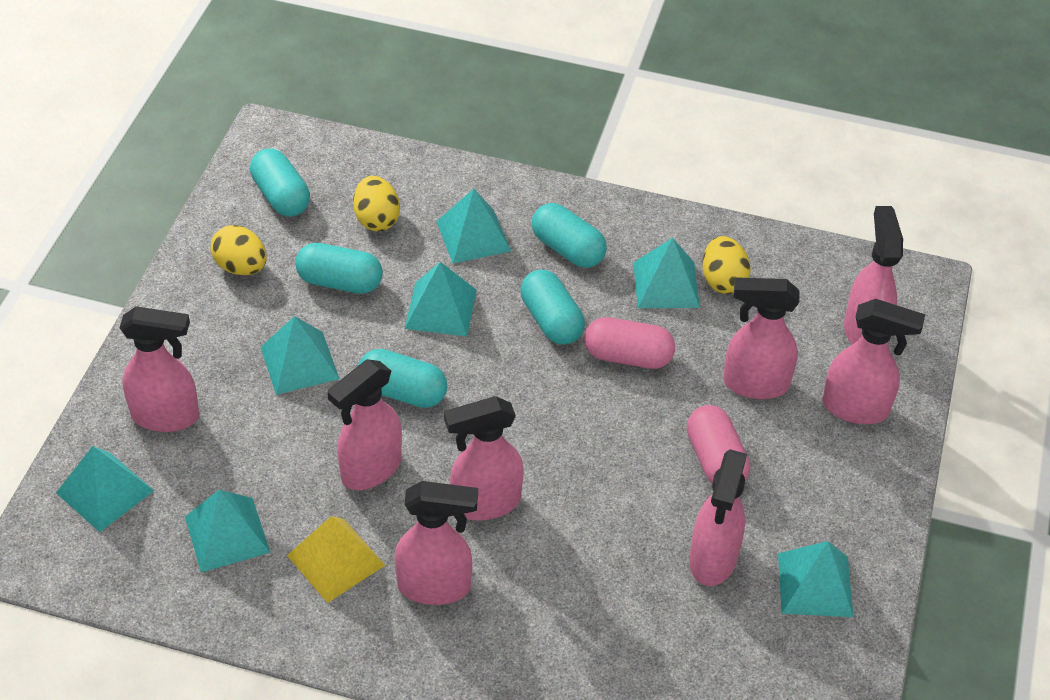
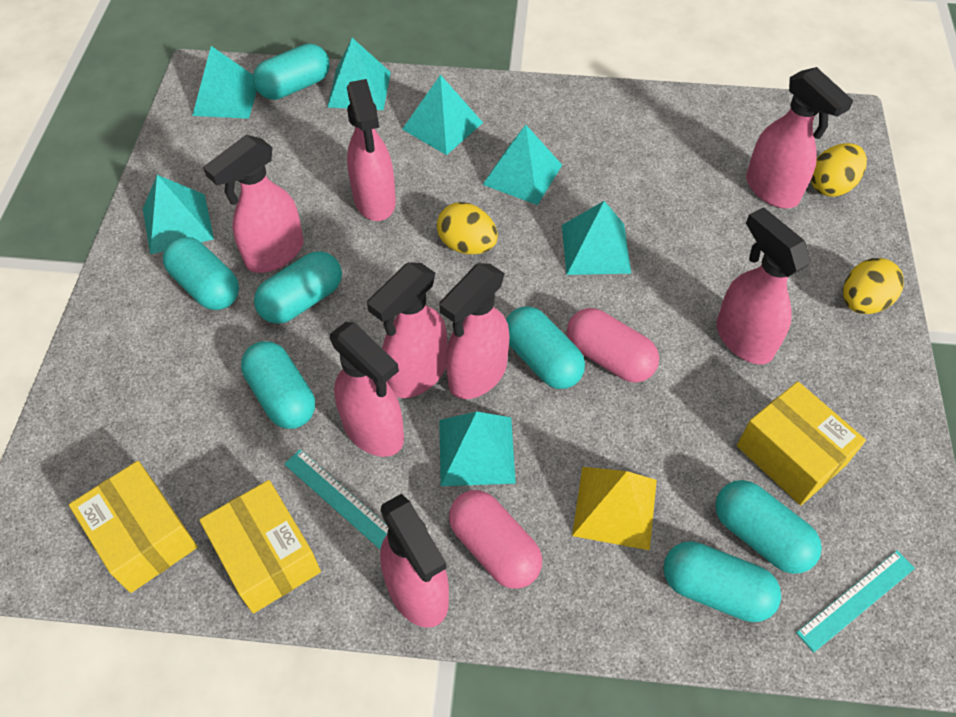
turquoise capsule: 5 -> 7
turquoise ruler: 0 -> 2
yellow box: 0 -> 3

